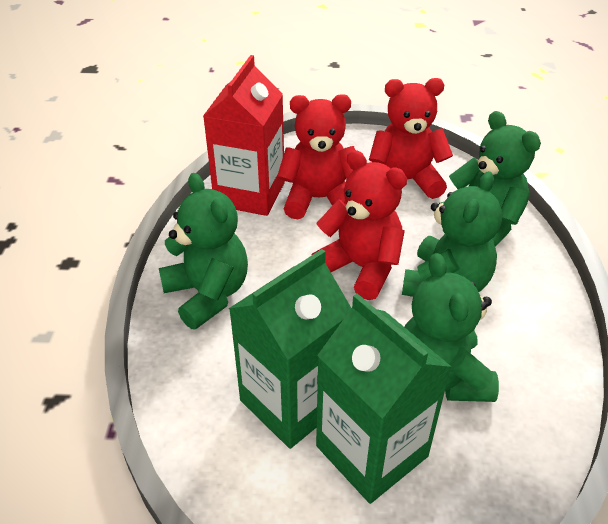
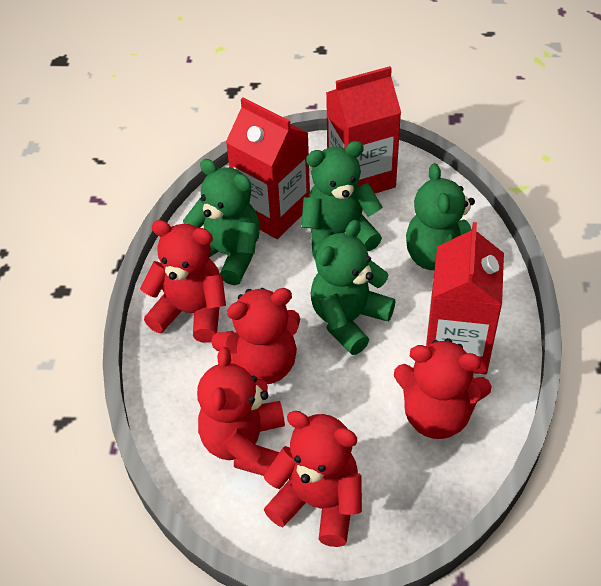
green carton: 2 -> 0
red carton: 1 -> 3
red teddy bear: 3 -> 5

